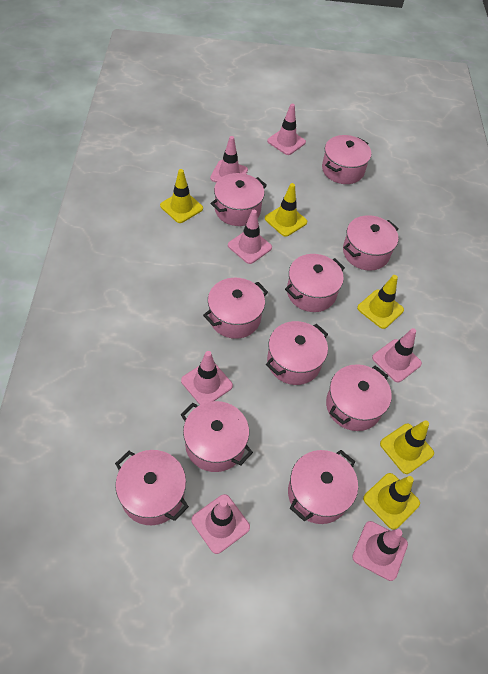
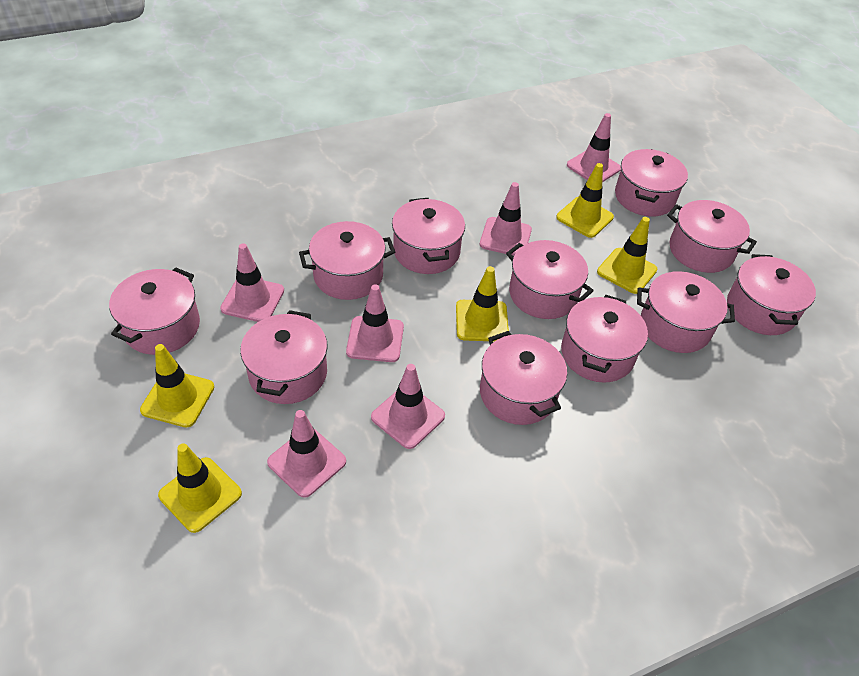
pink pot: 10 -> 11
pink traffic cone: 7 -> 6

